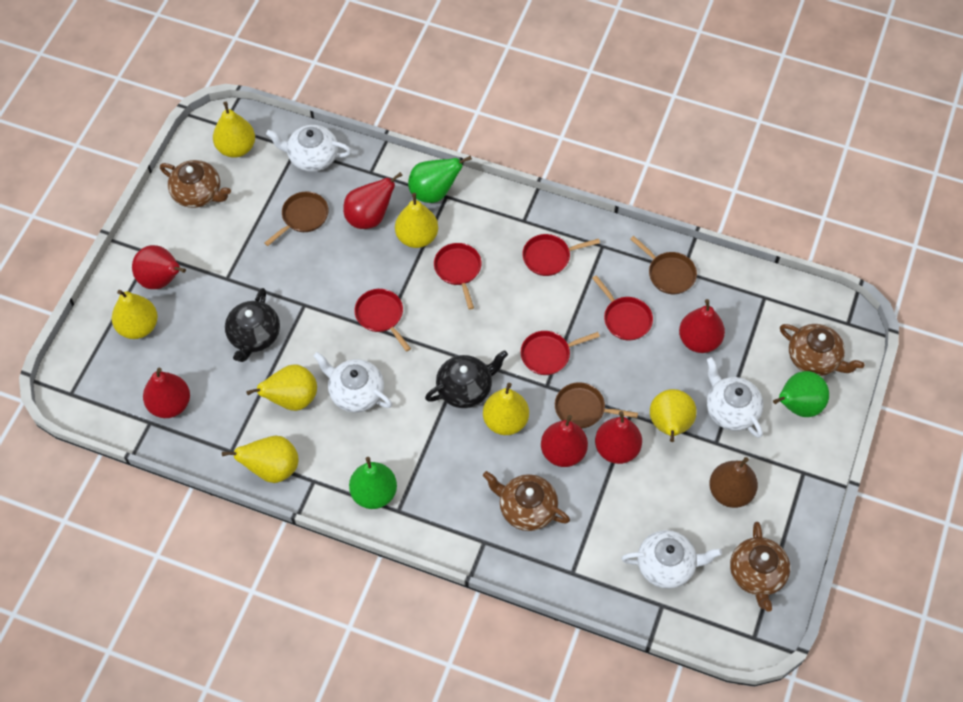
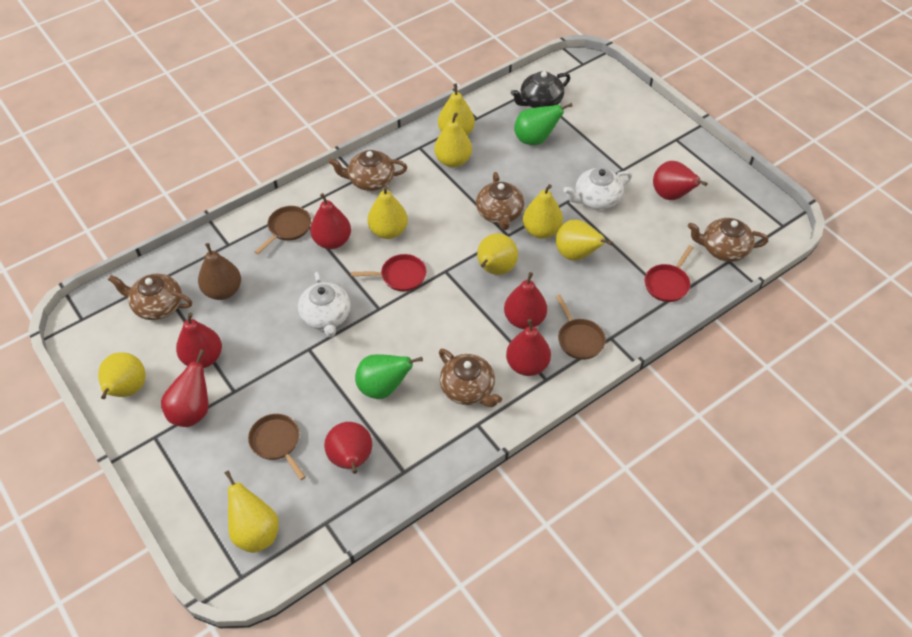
black teapot: 2 -> 1
brown teapot: 4 -> 5
green pear: 3 -> 2
red pan: 5 -> 2
red pear: 6 -> 7
white teapot: 4 -> 2
yellow pear: 7 -> 8

